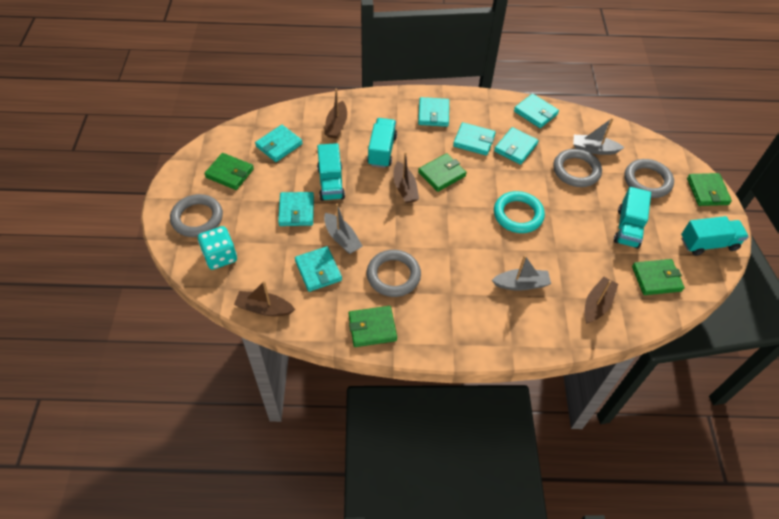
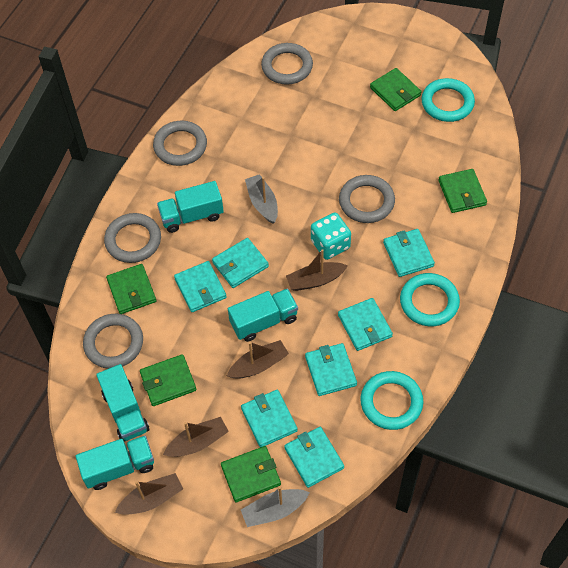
grey boat: 3 -> 2
grey ring: 4 -> 5
turquoise ring: 1 -> 3

